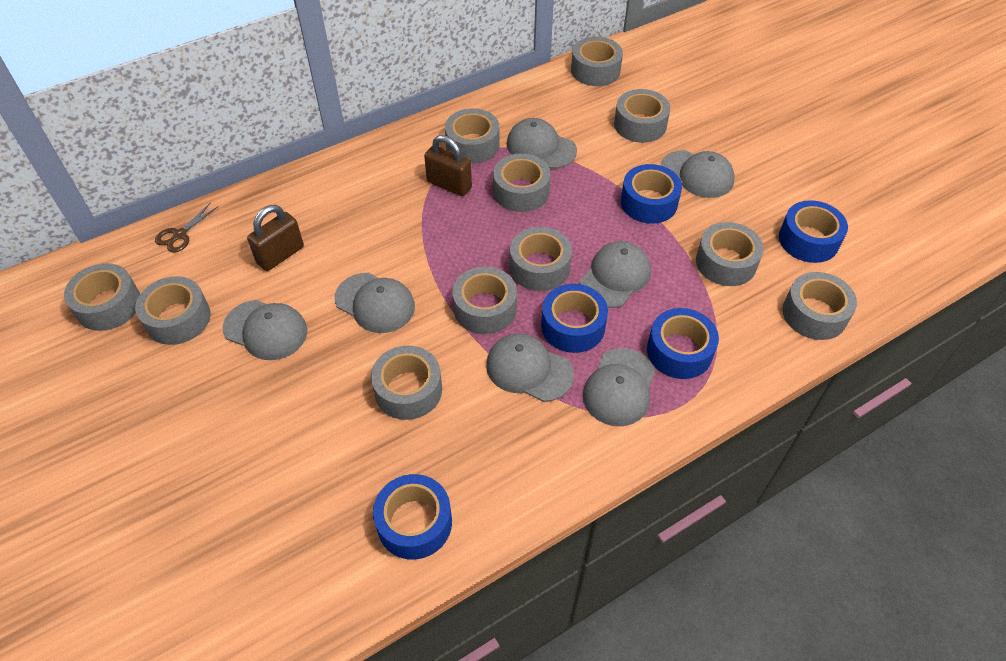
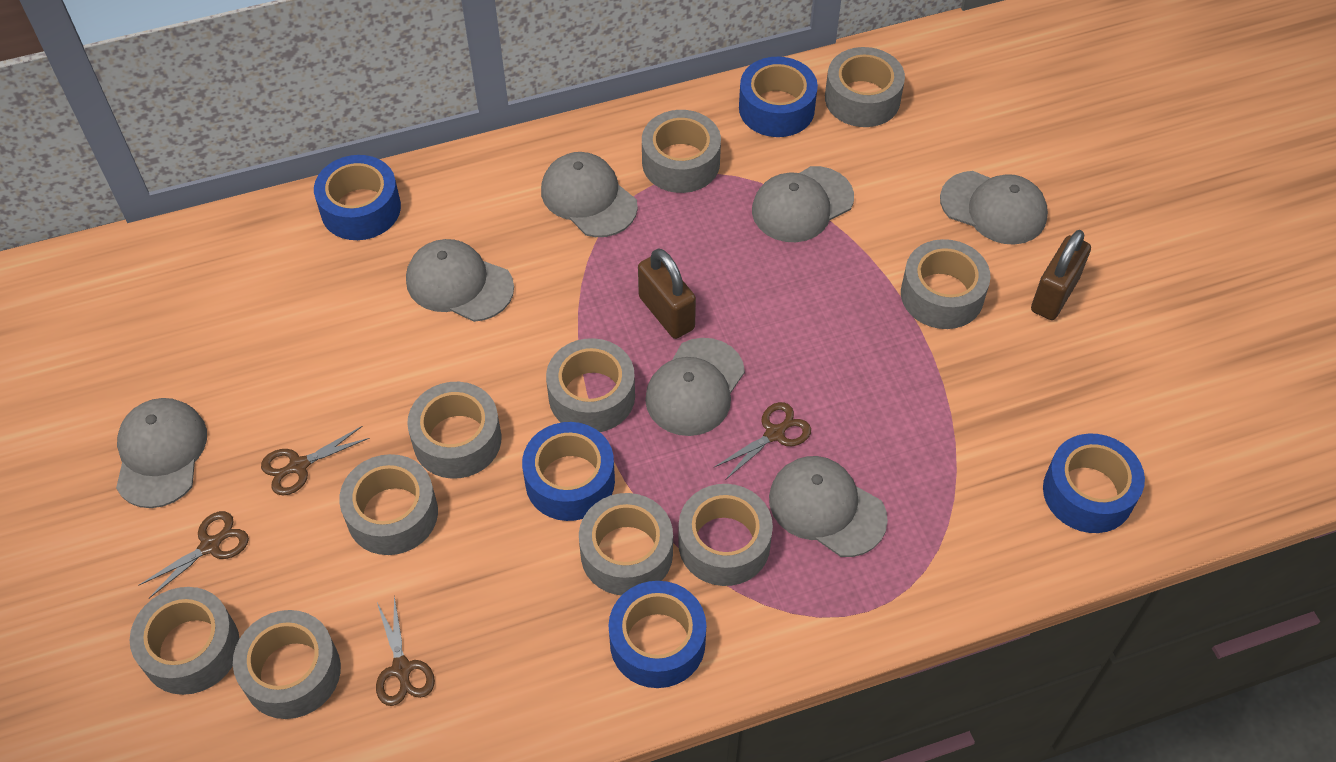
brown scissors: 1 -> 4
grey tape: 11 -> 10

